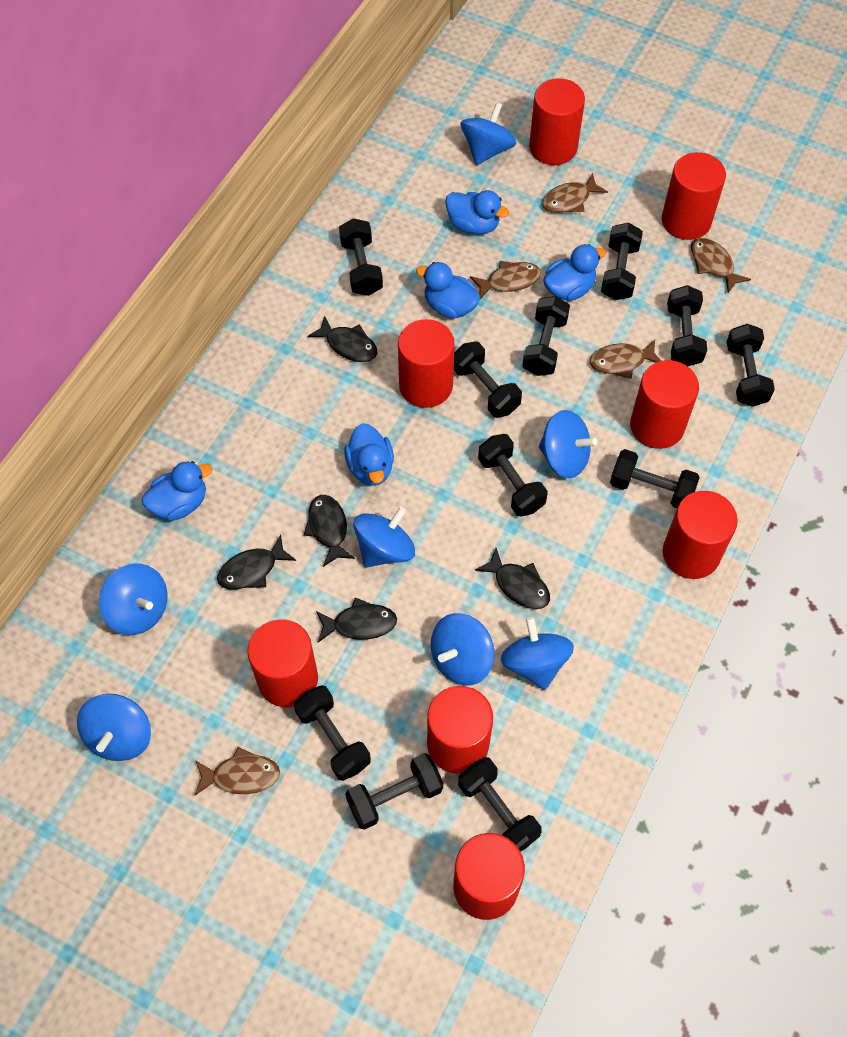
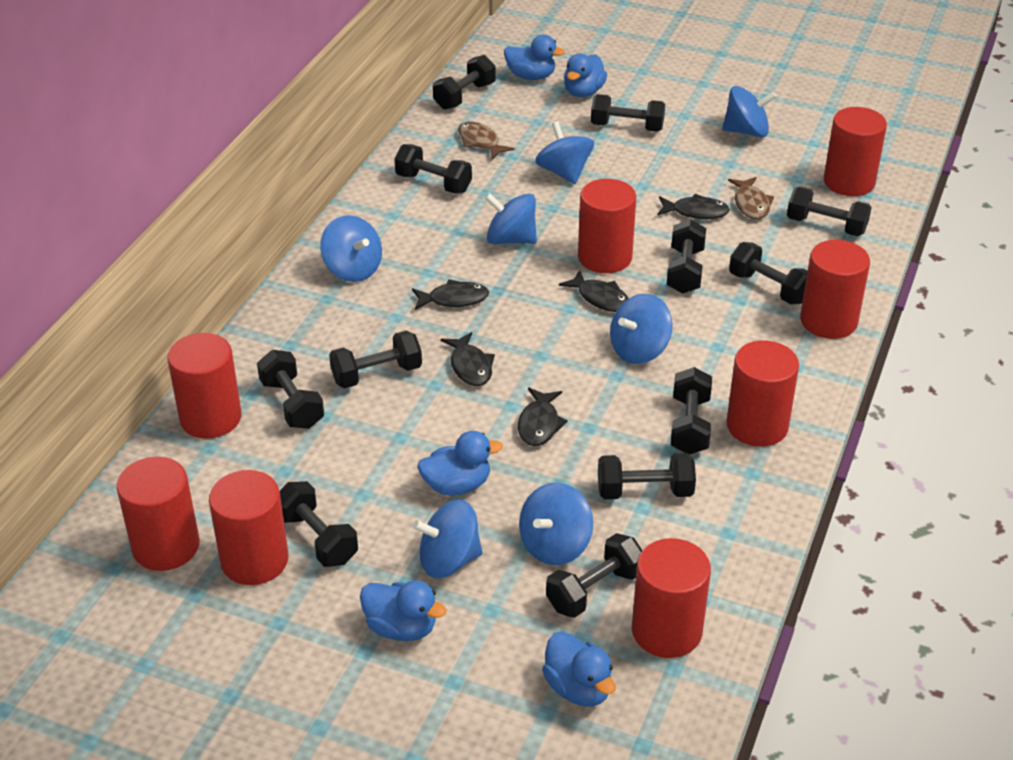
black dumbbell: 11 -> 12
brown fish: 5 -> 2

